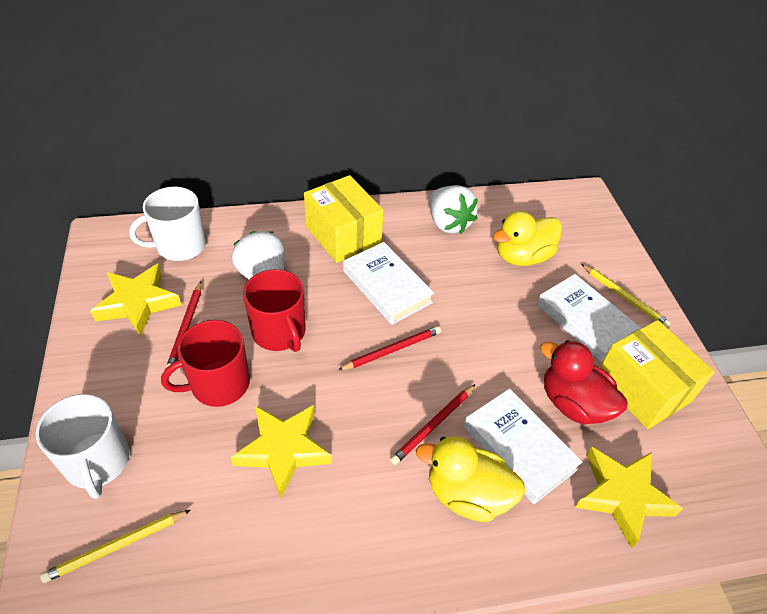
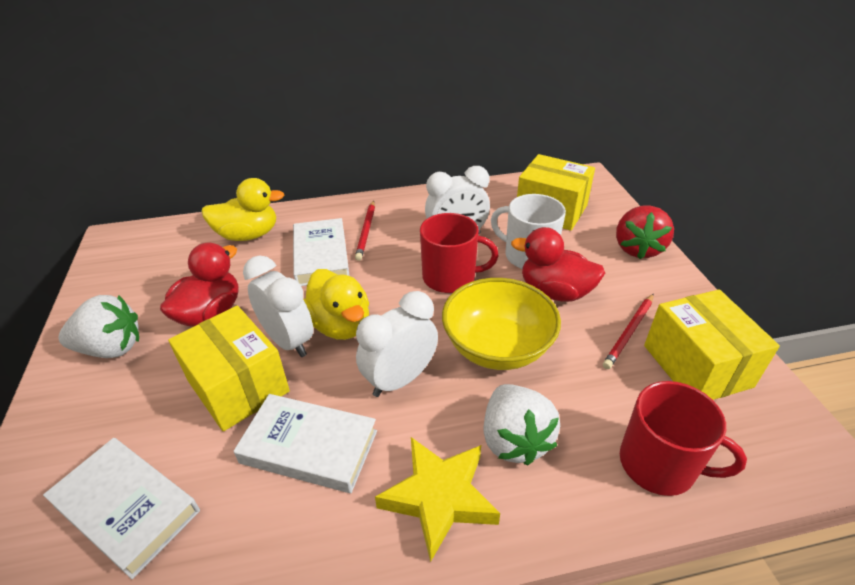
red duck: 1 -> 2
red pencil: 3 -> 2
red strawberry: 0 -> 1
white clock: 0 -> 3
white mug: 2 -> 1
yellow bowl: 0 -> 1
yellow box: 2 -> 3
yellow pencil: 2 -> 0
yellow star: 3 -> 1

